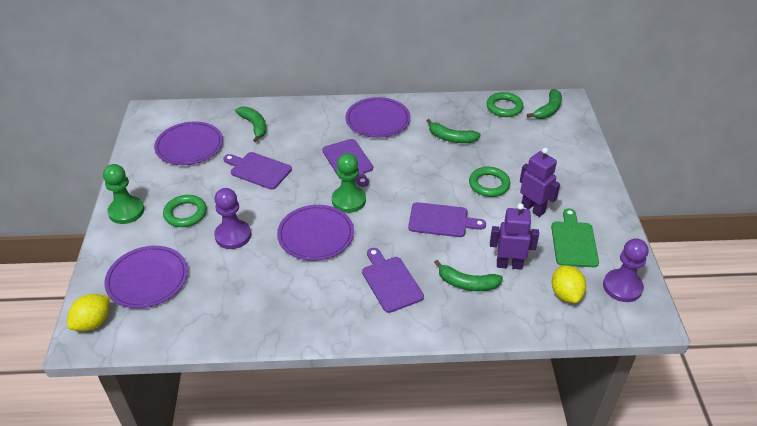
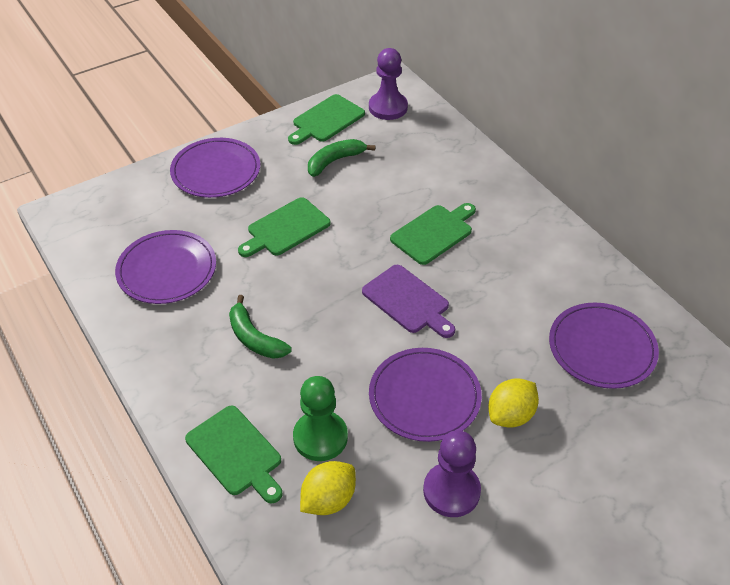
green banana: 4 -> 2
green cutting board: 1 -> 4
green pawn: 2 -> 1
green ring: 3 -> 0
purple cutting board: 4 -> 1
purple robot: 2 -> 0

